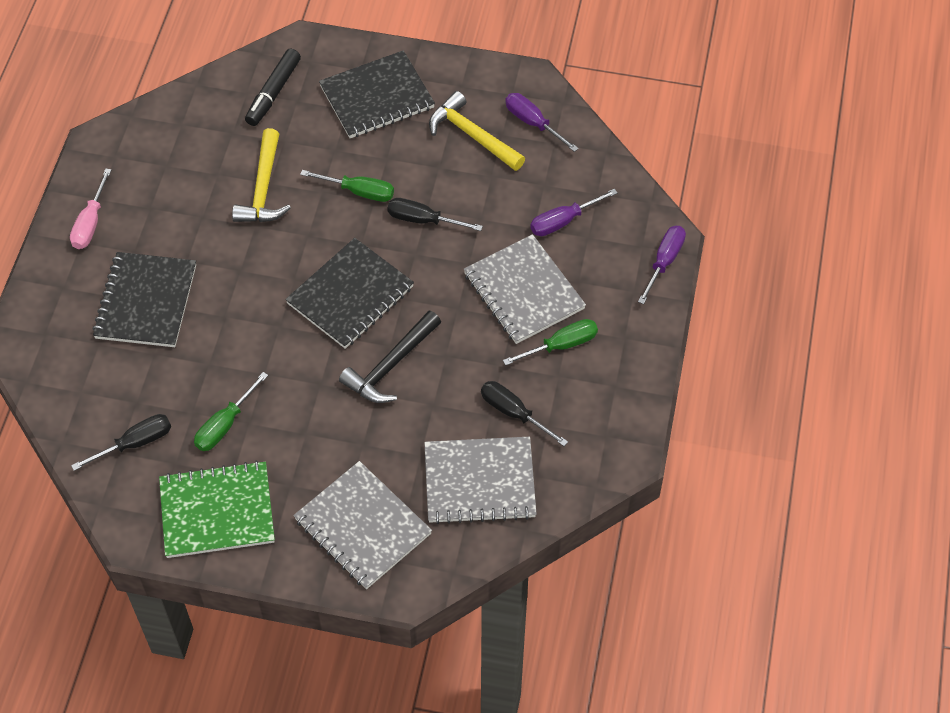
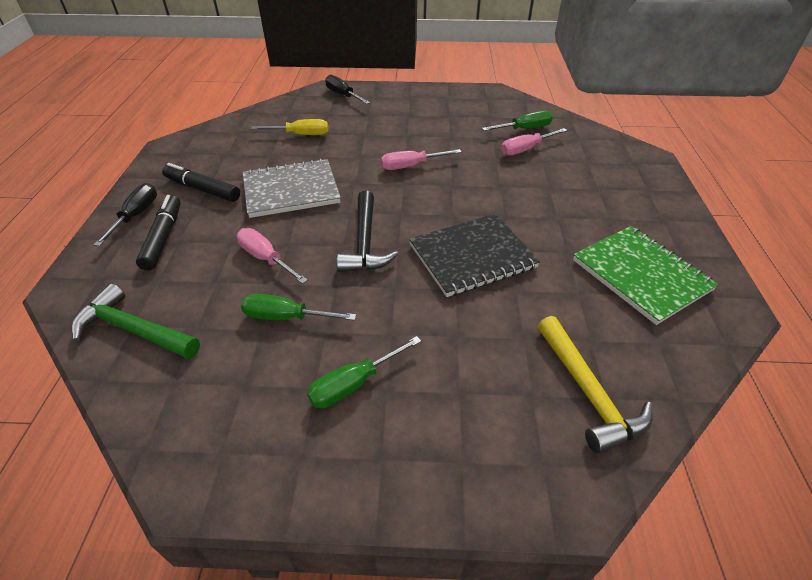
black marker: 1 -> 2
black notebook: 3 -> 1
black screwdriver: 3 -> 2
green hammer: 0 -> 1
grey notebook: 3 -> 1
pink screwdriver: 1 -> 3
purple screwdriver: 3 -> 0
yellow hammer: 2 -> 1
yellow screwdriver: 0 -> 1

